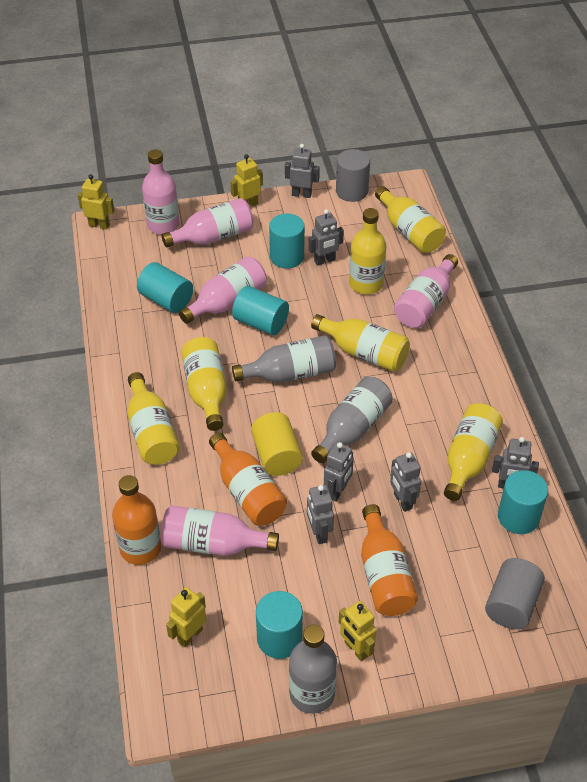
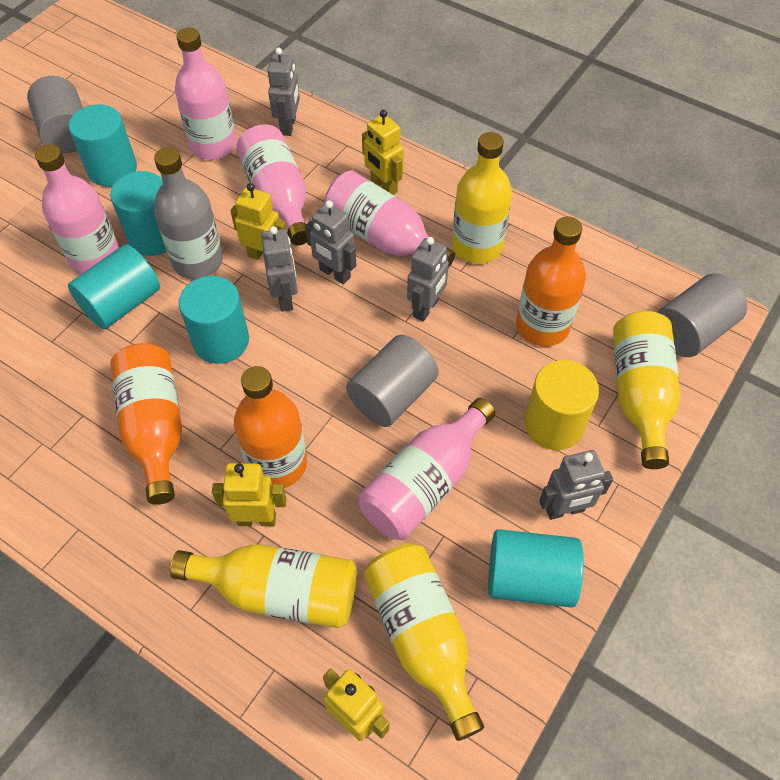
grey bottle: 3 -> 1
grey cylinder: 2 -> 3
grey robot: 6 -> 5
yellow bottle: 6 -> 4

